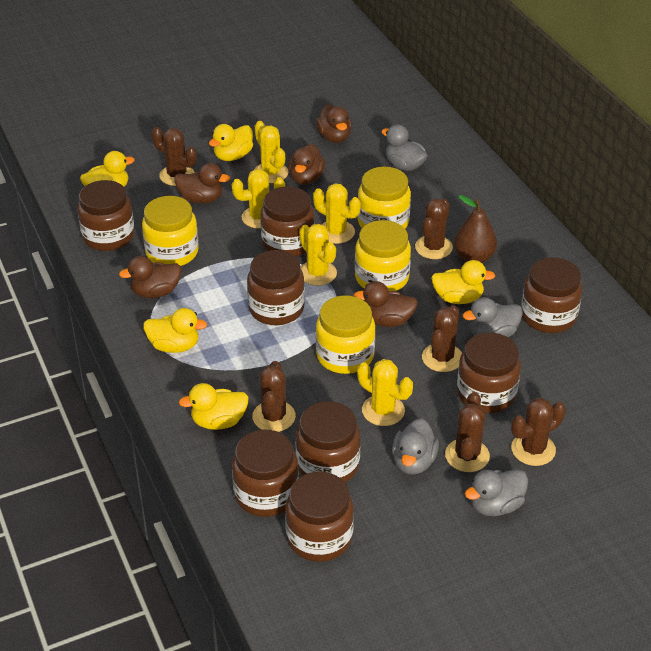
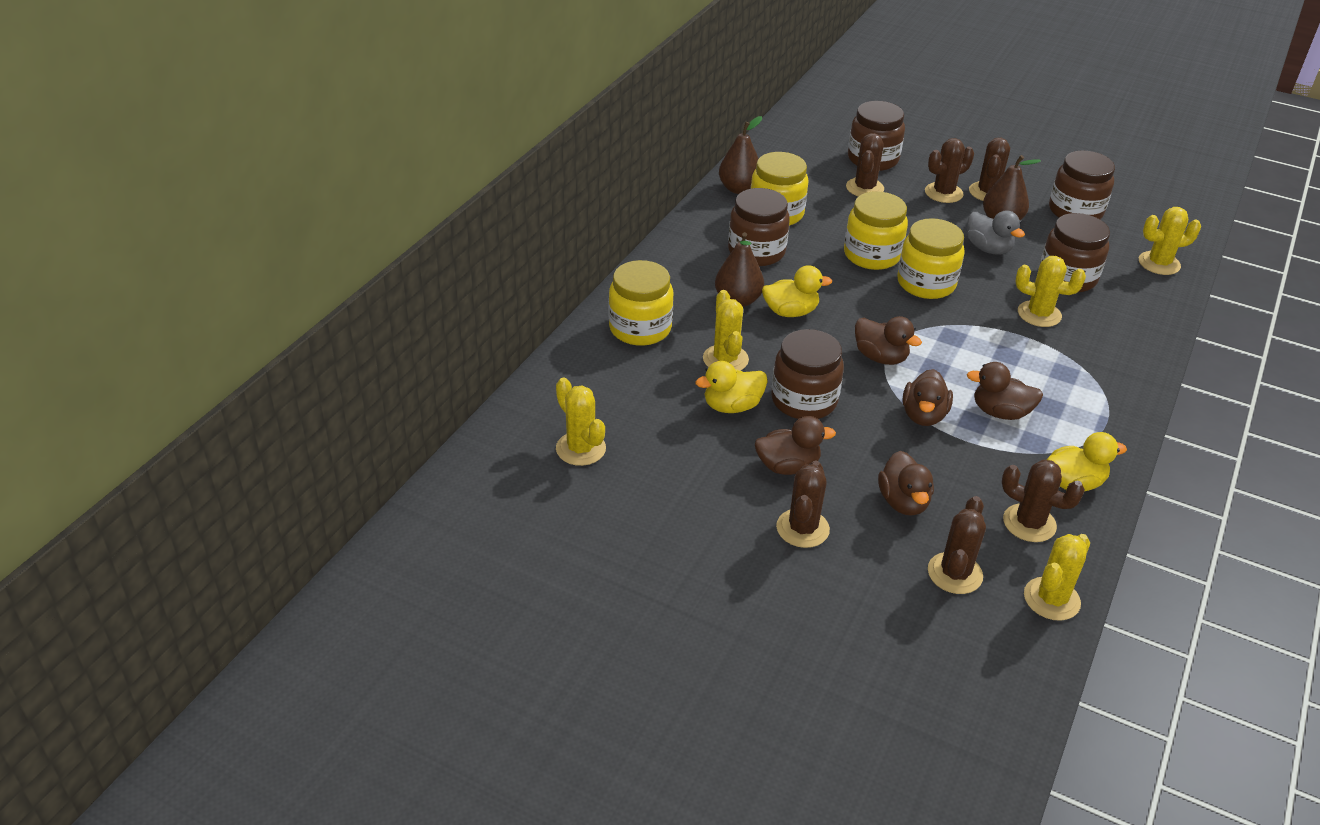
brown jar: 8 -> 5
brown pear: 1 -> 3
grey duck: 4 -> 1
yellow duck: 5 -> 3

